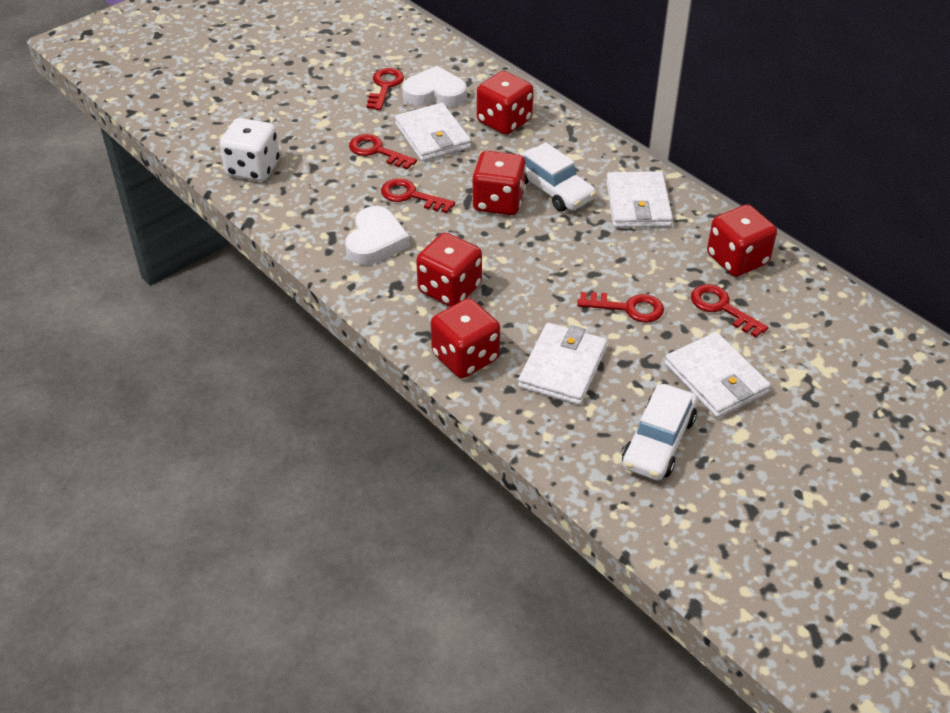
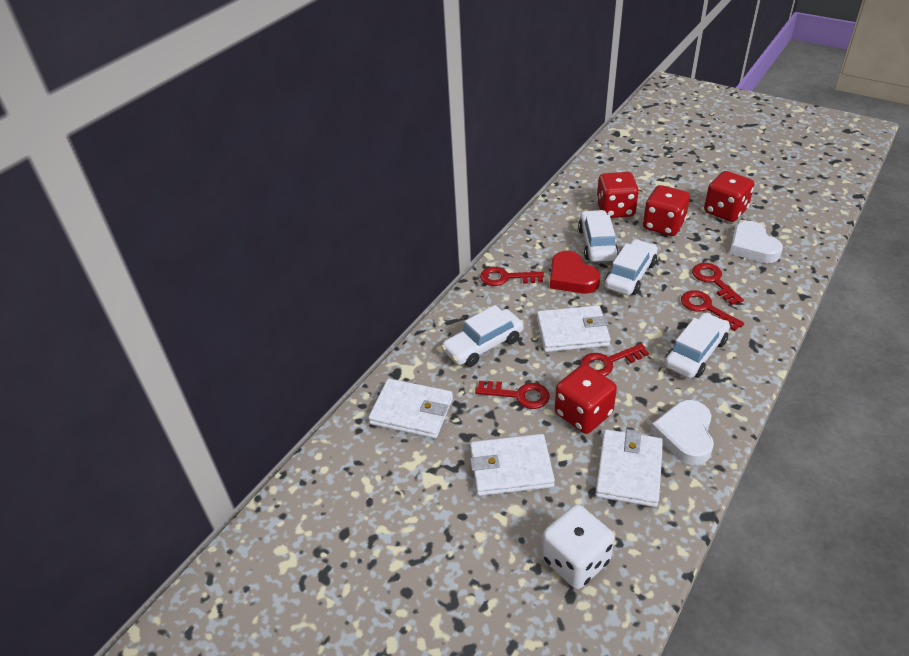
red dice: 5 -> 4
red heart: 0 -> 1
white car: 2 -> 4

